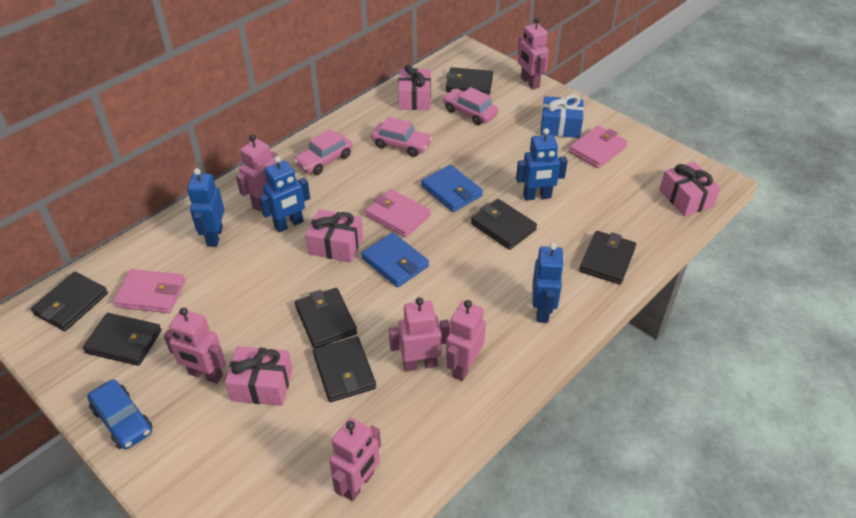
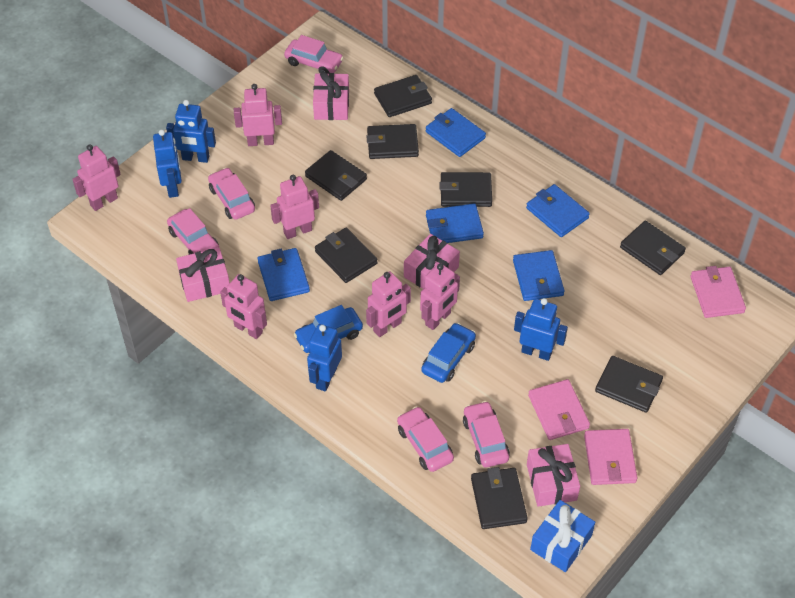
black wallet: 7 -> 8
blue car: 1 -> 2
blue wallet: 2 -> 5
pink car: 3 -> 5

